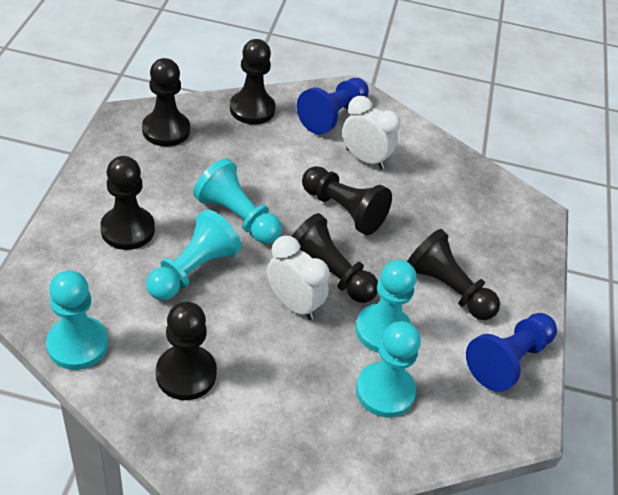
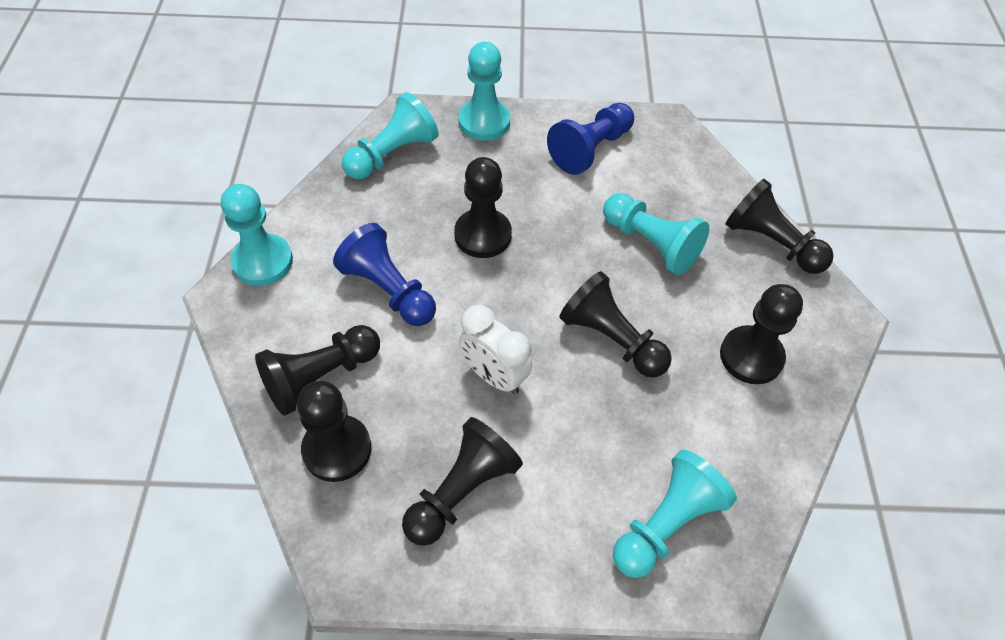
white clock: 2 -> 1

